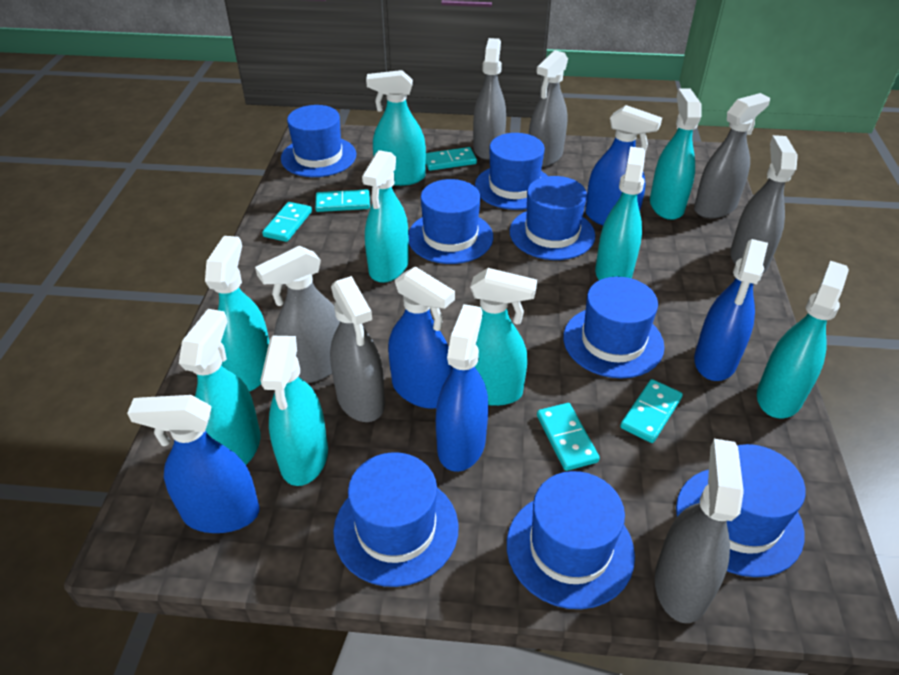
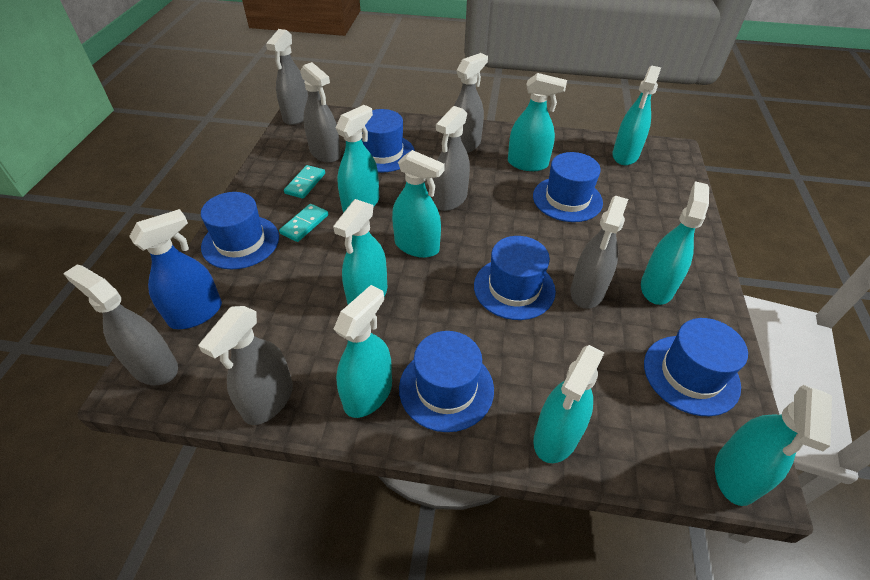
blue hat: 8 -> 6
blue spray bottle: 5 -> 1
turquoise domino: 5 -> 2

